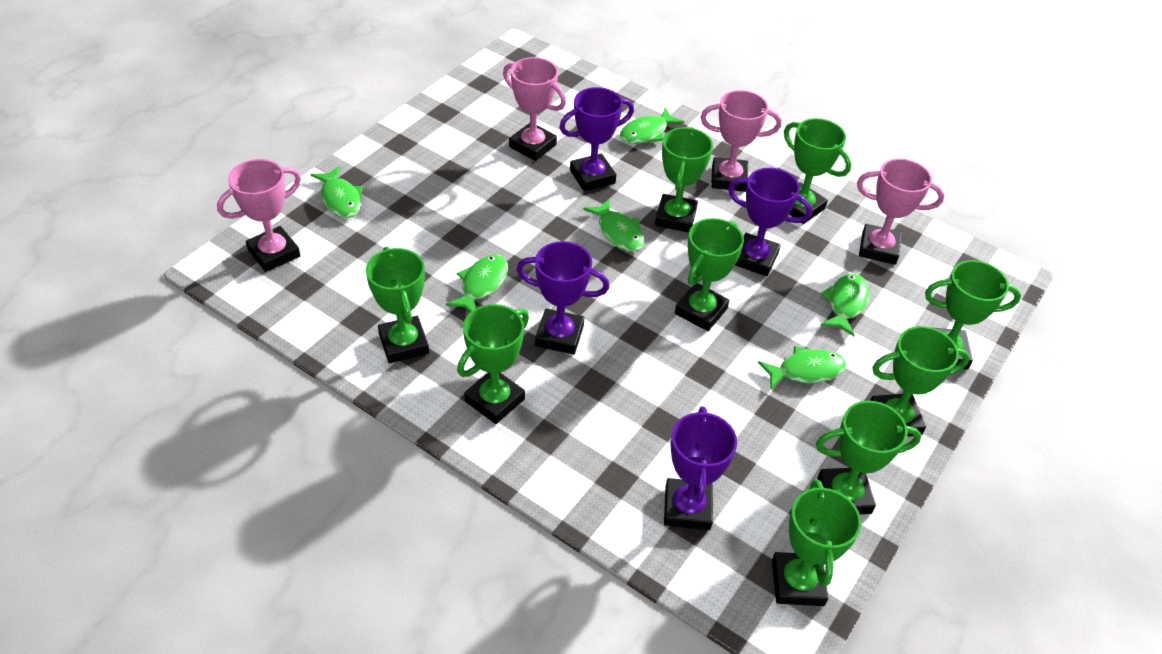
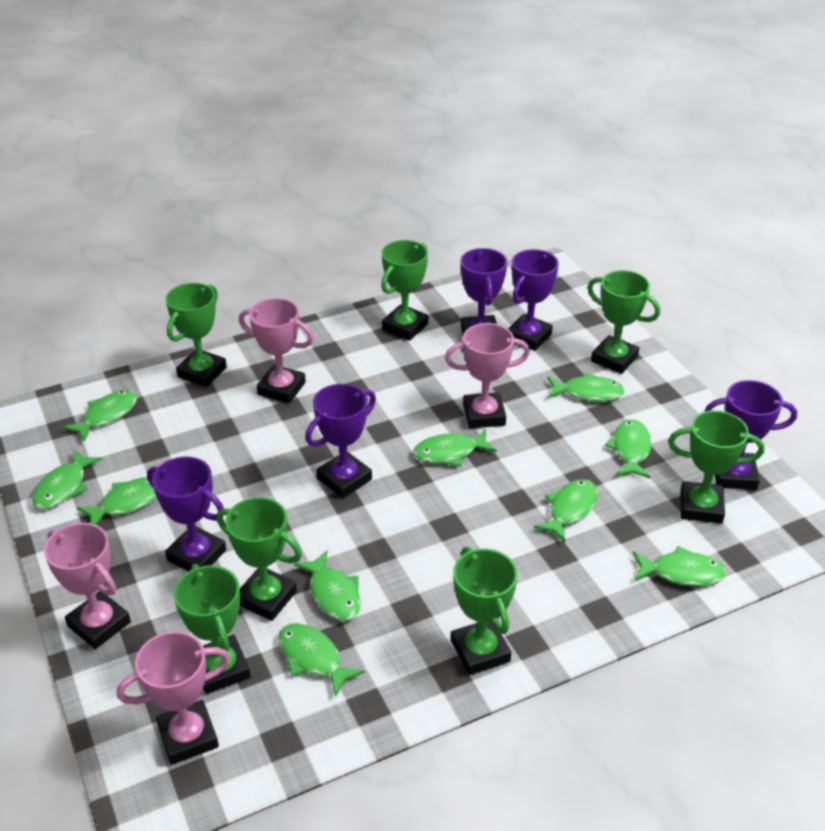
green fish: 6 -> 10
green trophy: 9 -> 7
purple trophy: 4 -> 5

